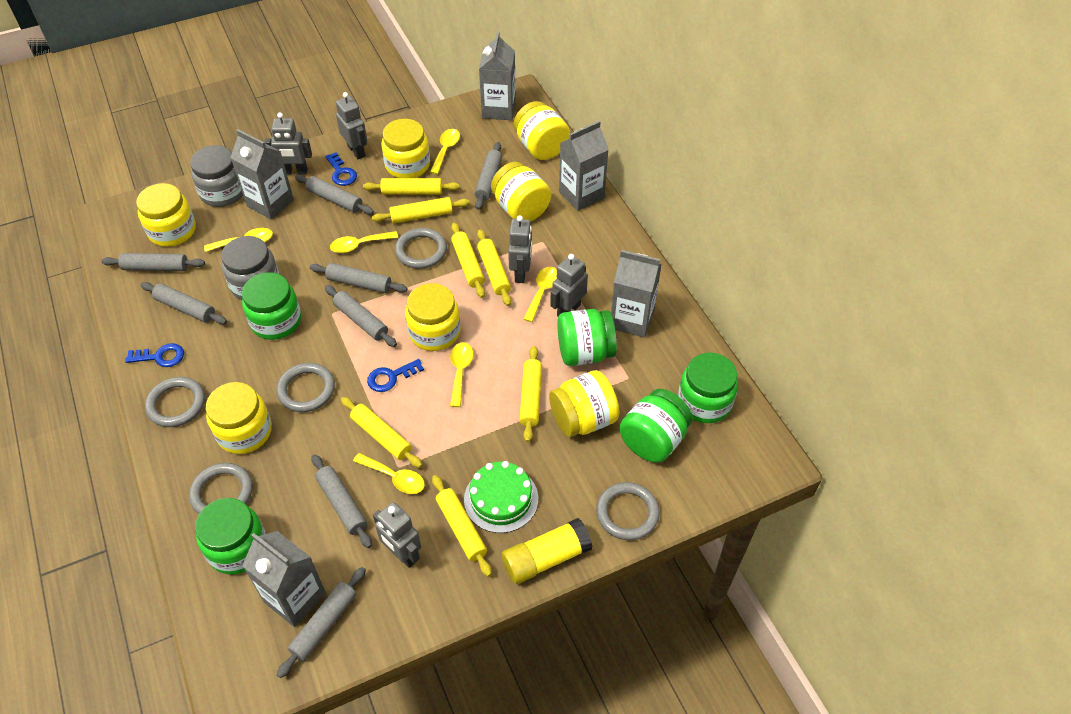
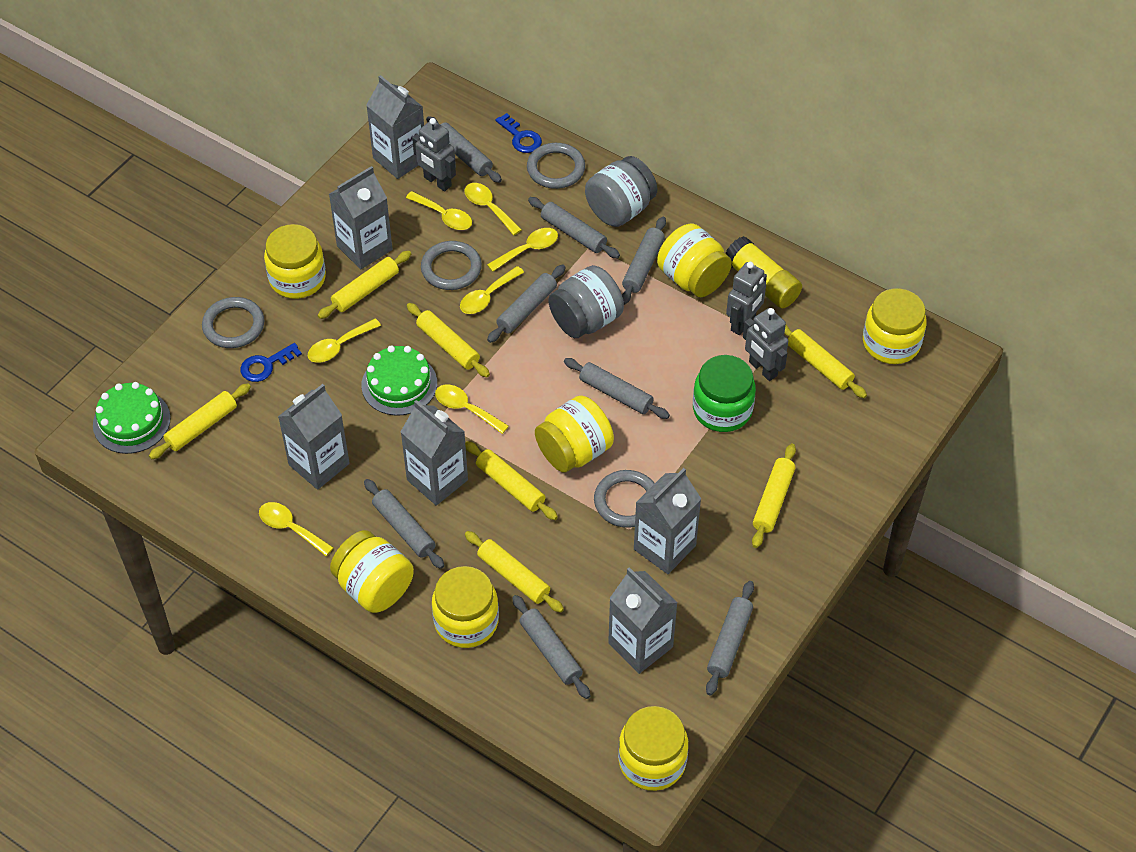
blue key: 3 -> 2
green cake: 1 -> 2
green jar: 5 -> 1
grey carton: 5 -> 6
grey ring: 5 -> 4
grey robot: 5 -> 3
yellow spoon: 6 -> 7

